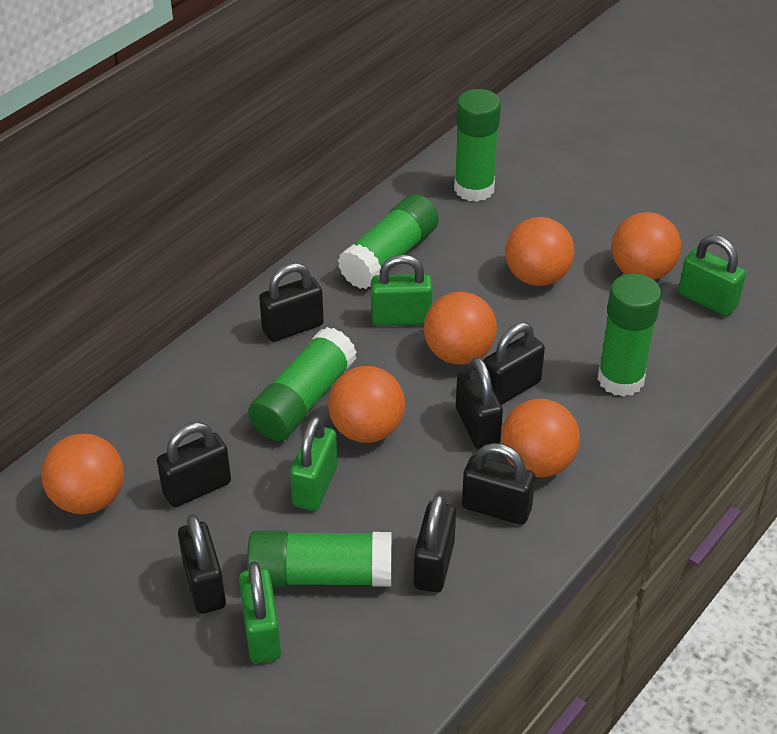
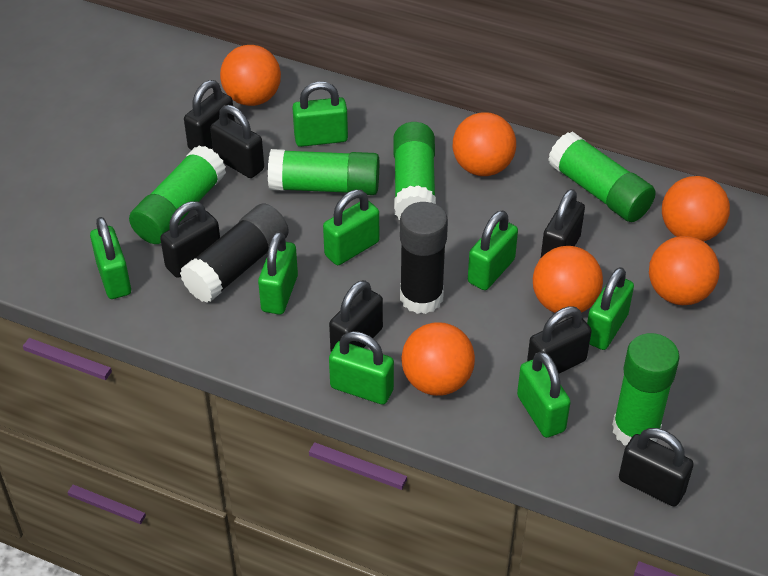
black glue stick: 0 -> 2
green padlock: 4 -> 8

